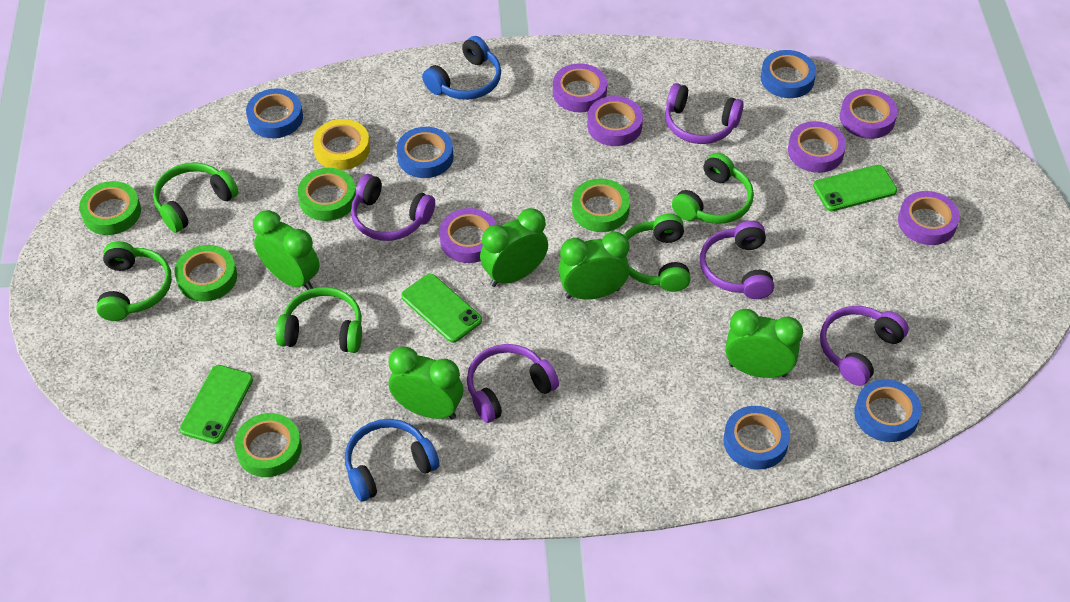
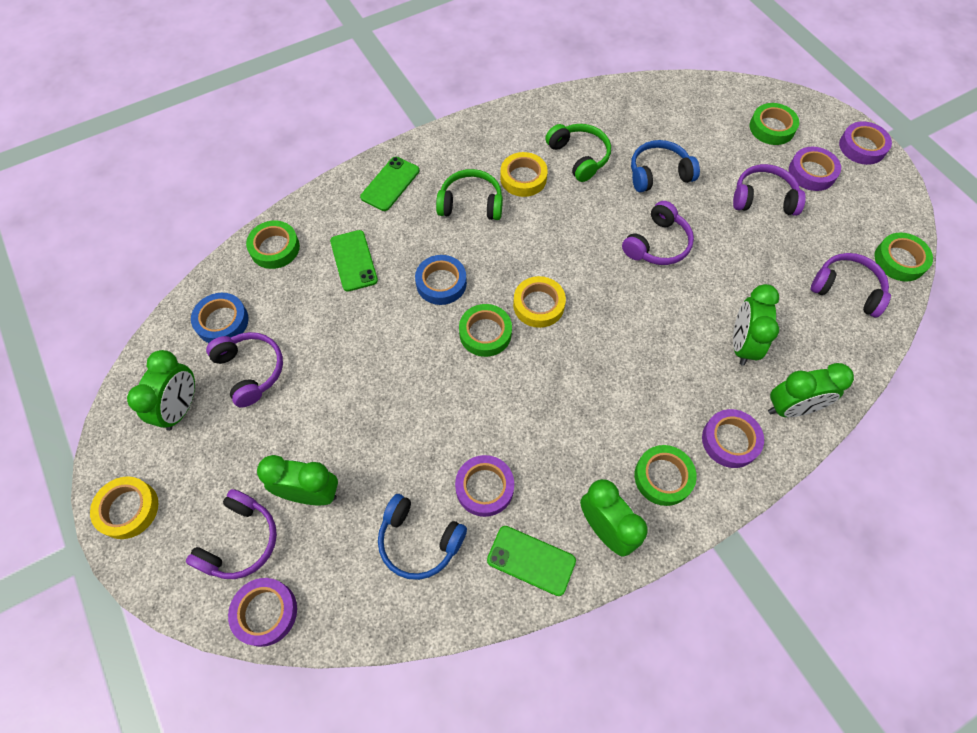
blue tape: 5 -> 2
green headphones: 5 -> 2
purple tape: 6 -> 5
yellow tape: 1 -> 3

